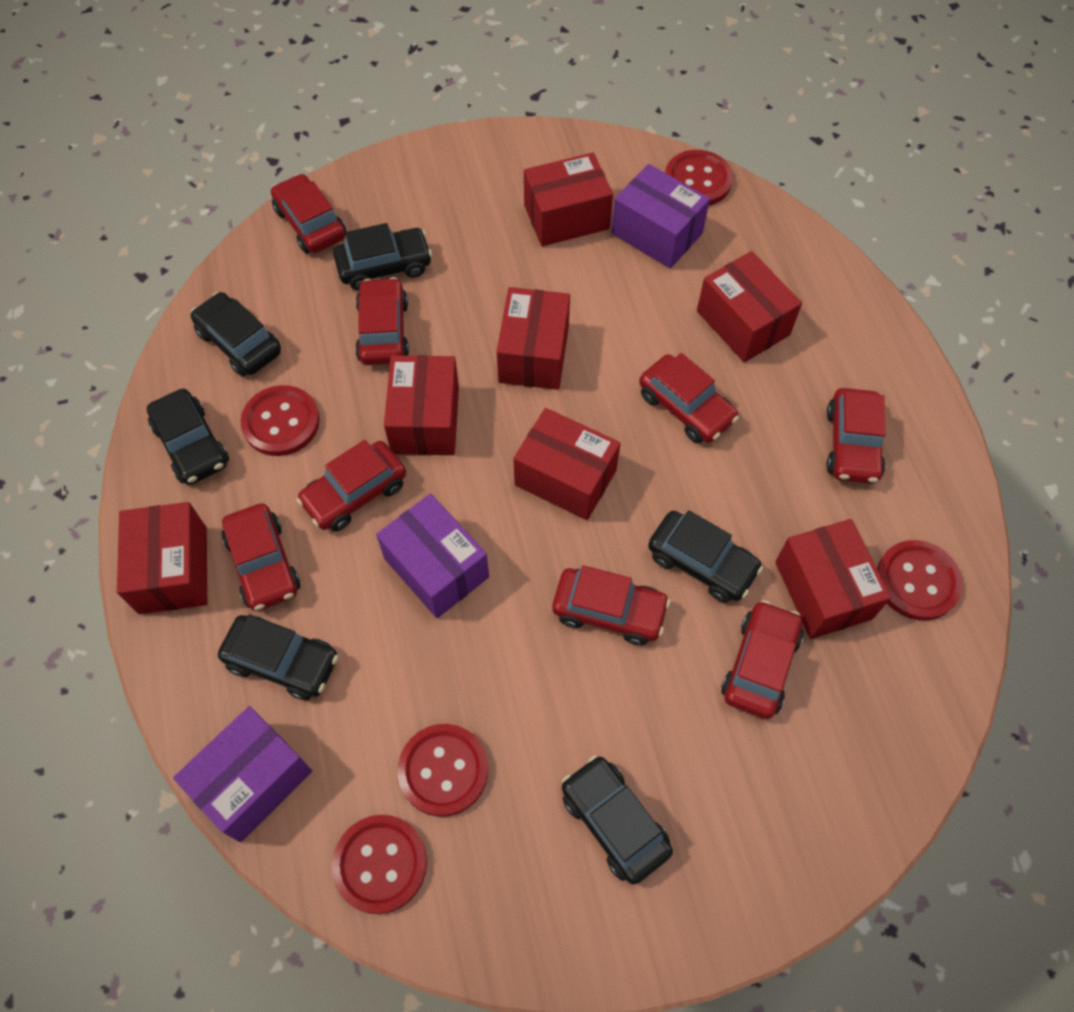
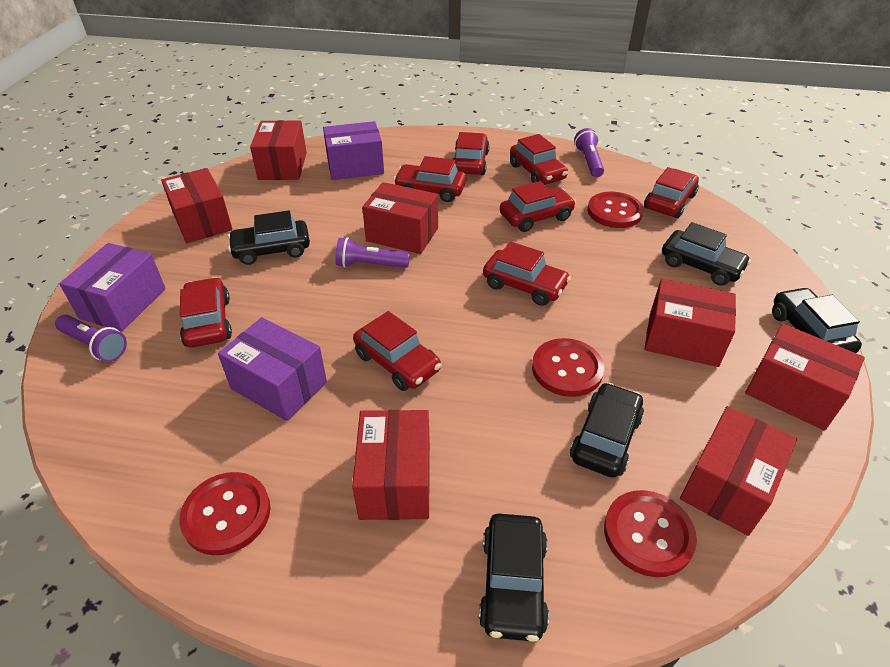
black car: 6 -> 5
purple flashlight: 0 -> 3
red button: 5 -> 4

